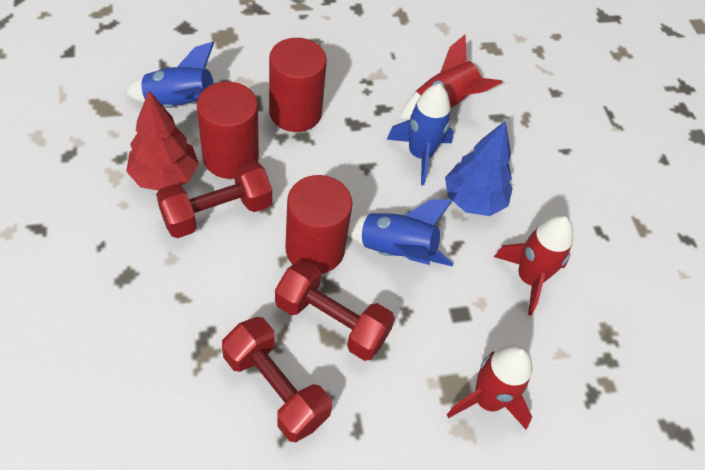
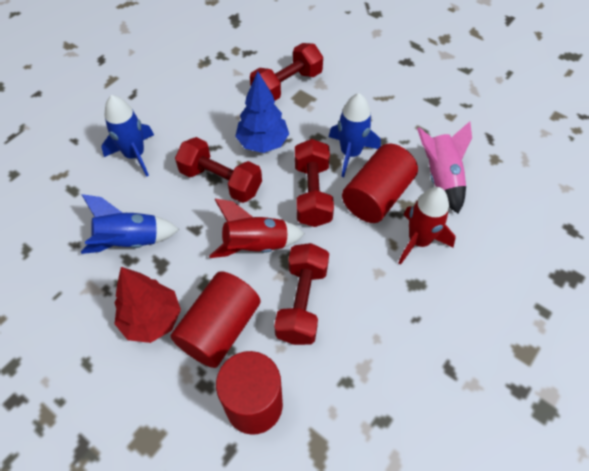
pink rocket: 0 -> 1
red dumbbell: 3 -> 4
red rocket: 3 -> 2

